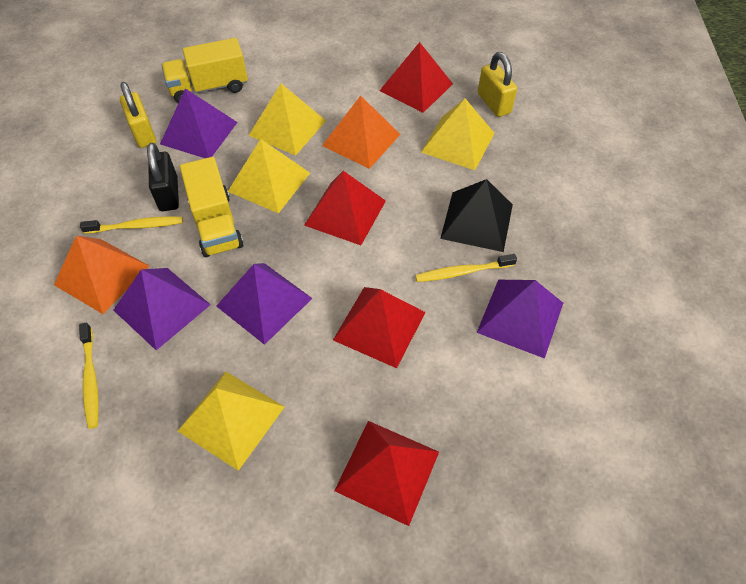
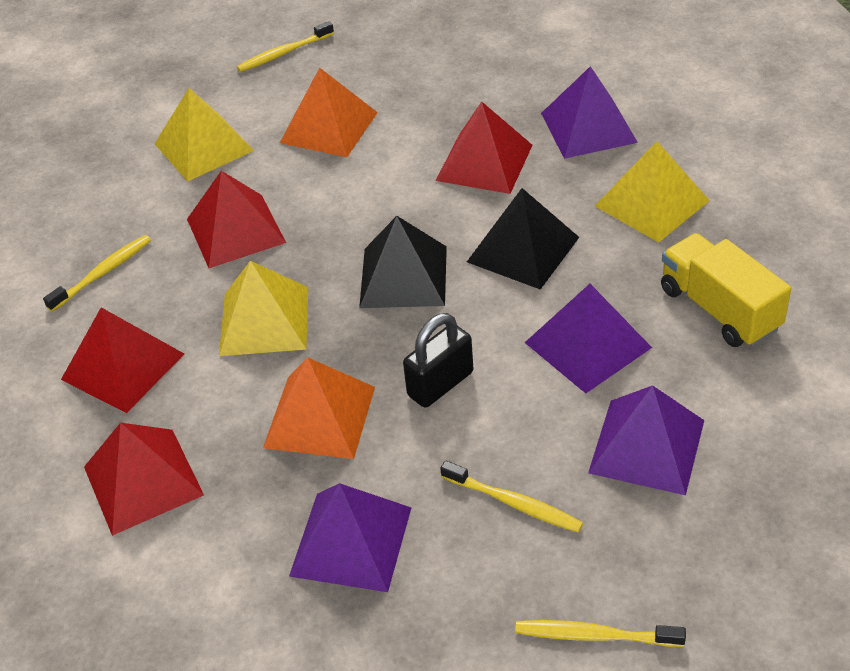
black pyramid: 1 -> 2
yellow padlock: 2 -> 0
yellow pyramid: 4 -> 3
yellow toothbrush: 3 -> 4
yellow truck: 2 -> 1

